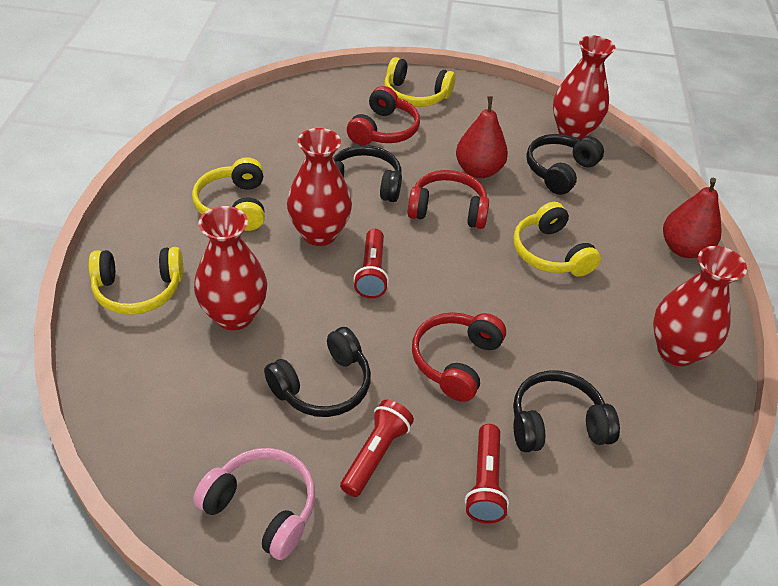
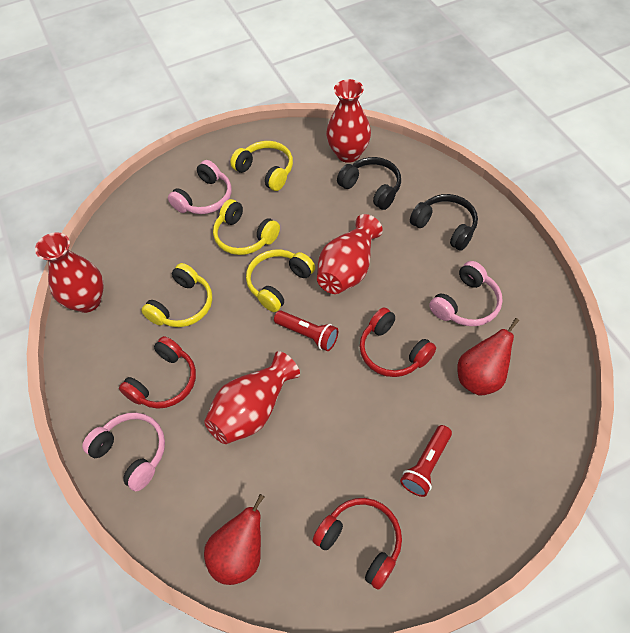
black headphones: 4 -> 2
pink headphones: 1 -> 3
red flashlight: 3 -> 2

